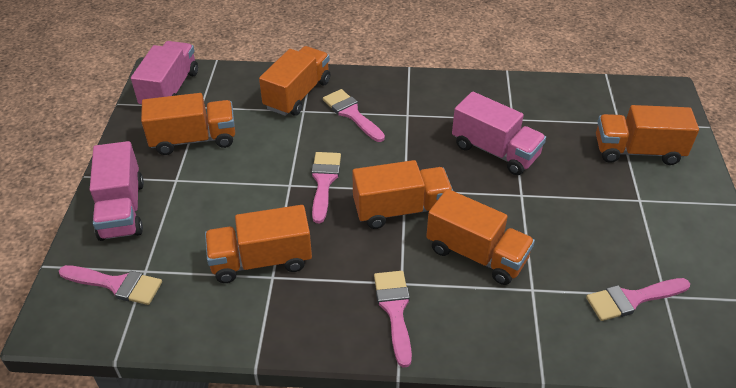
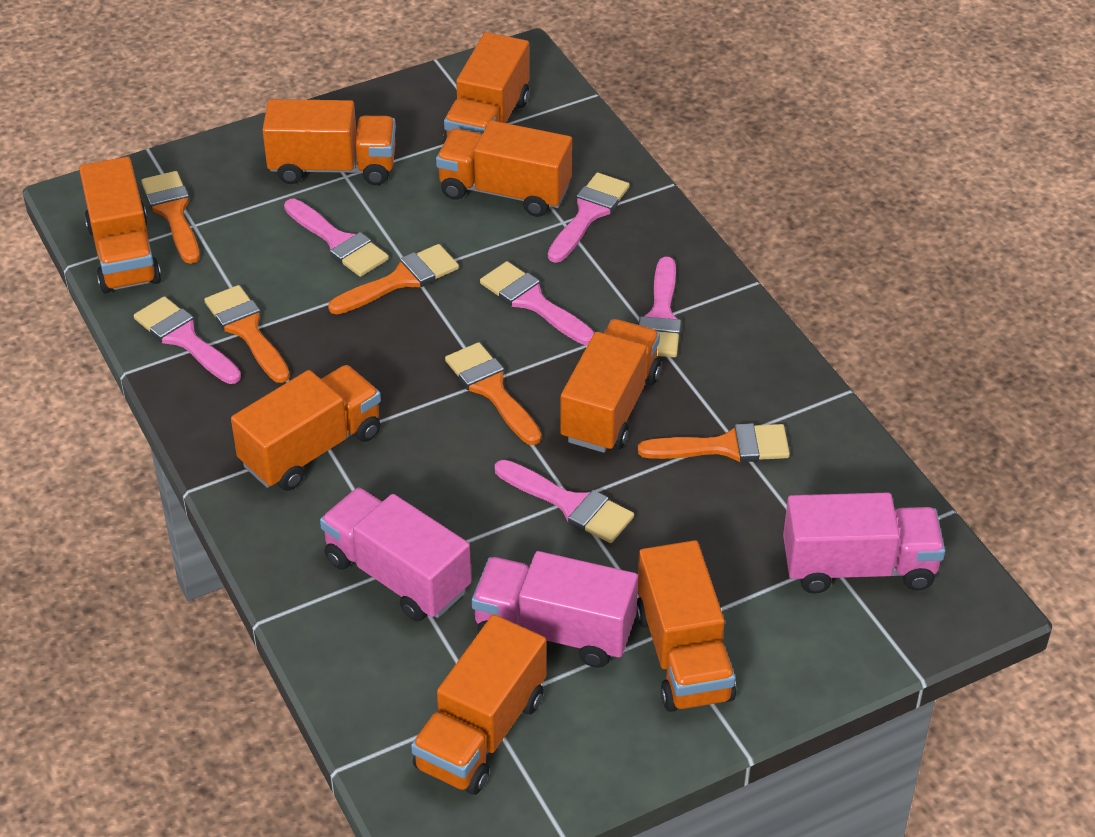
orange brush: 0 -> 5
orange truck: 6 -> 8
pink brush: 5 -> 6

